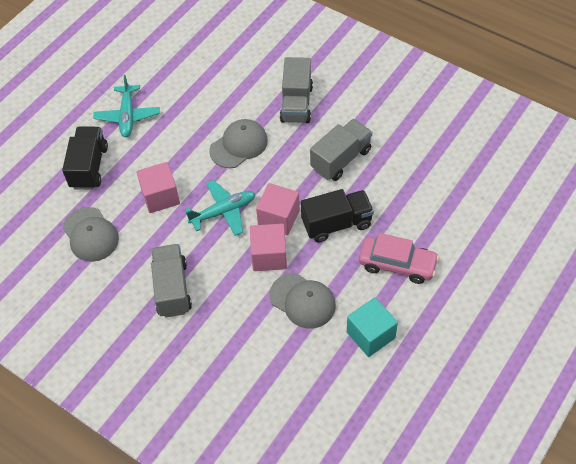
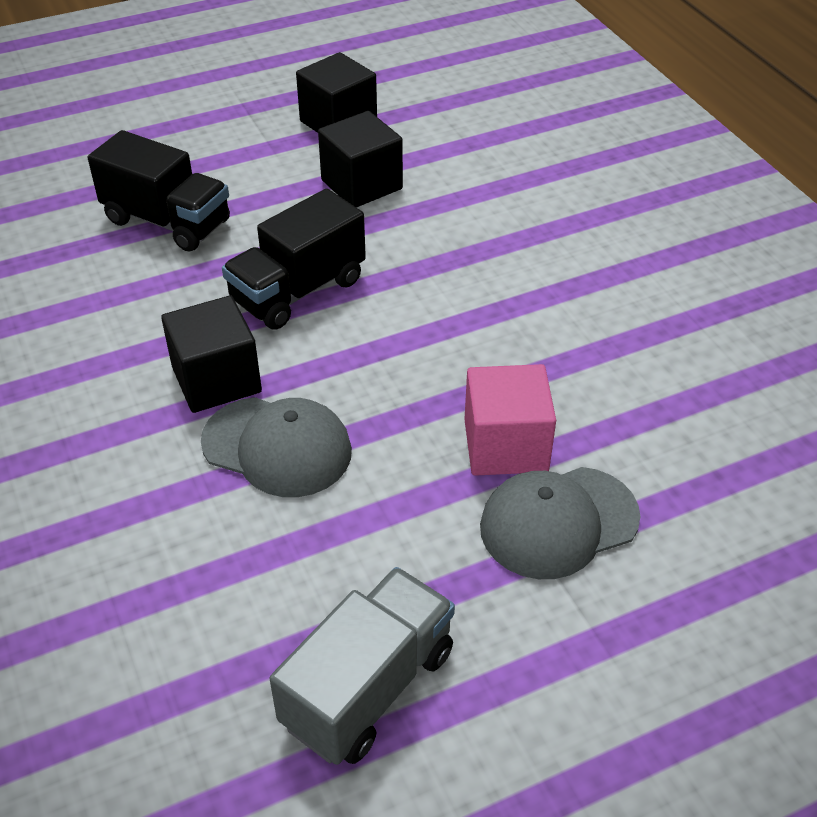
black cube: 0 -> 3
grey cap: 3 -> 2
grey truck: 3 -> 1
pink car: 1 -> 0
pink cube: 3 -> 1
turquoise cube: 1 -> 0
turquoise plane: 2 -> 0

